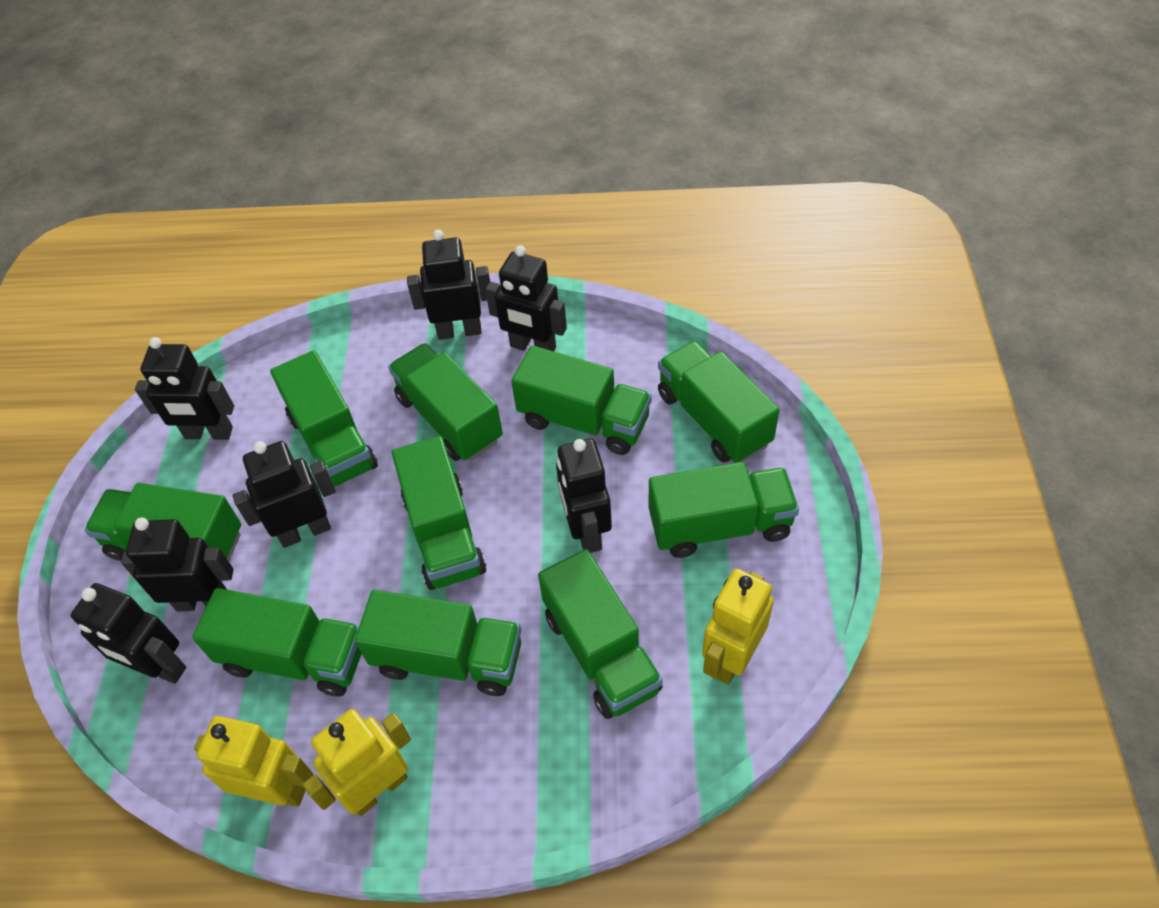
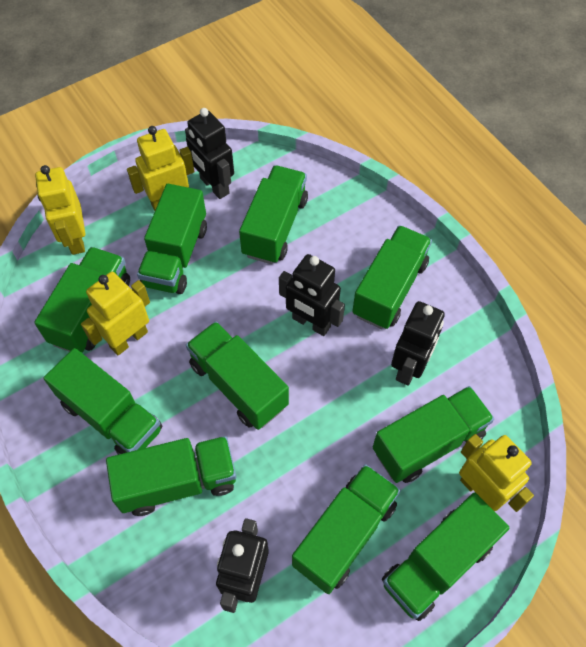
black robot: 7 -> 4
yellow robot: 3 -> 4

